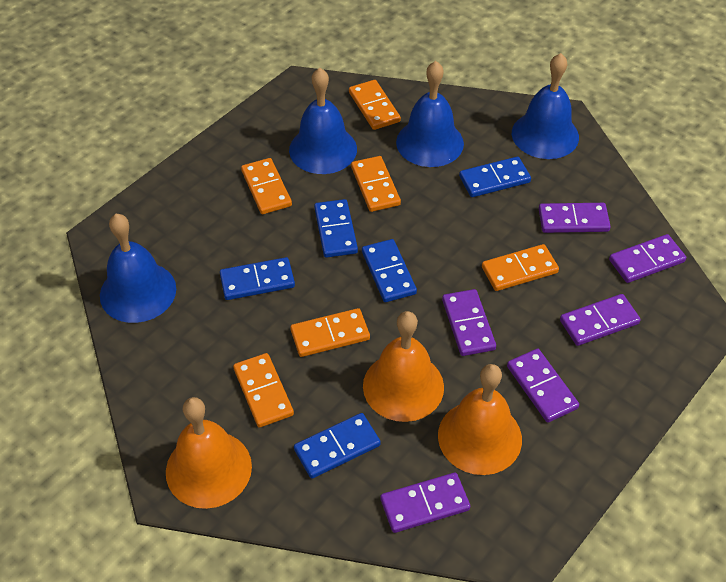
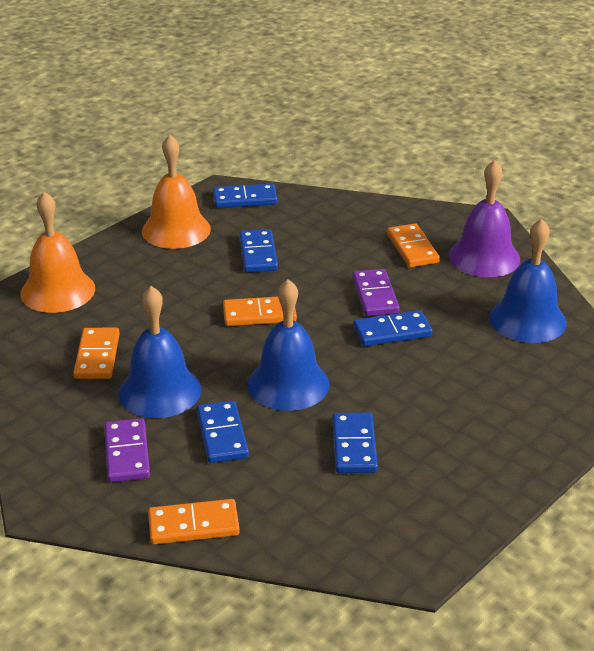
blue bell: 4 -> 3
orange bell: 3 -> 2
orange domino: 6 -> 4
purple bell: 0 -> 1
purple domino: 6 -> 2

